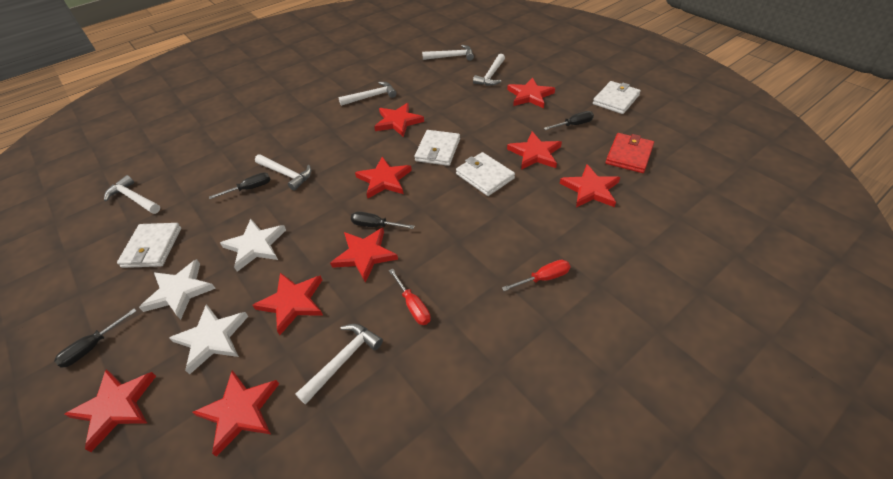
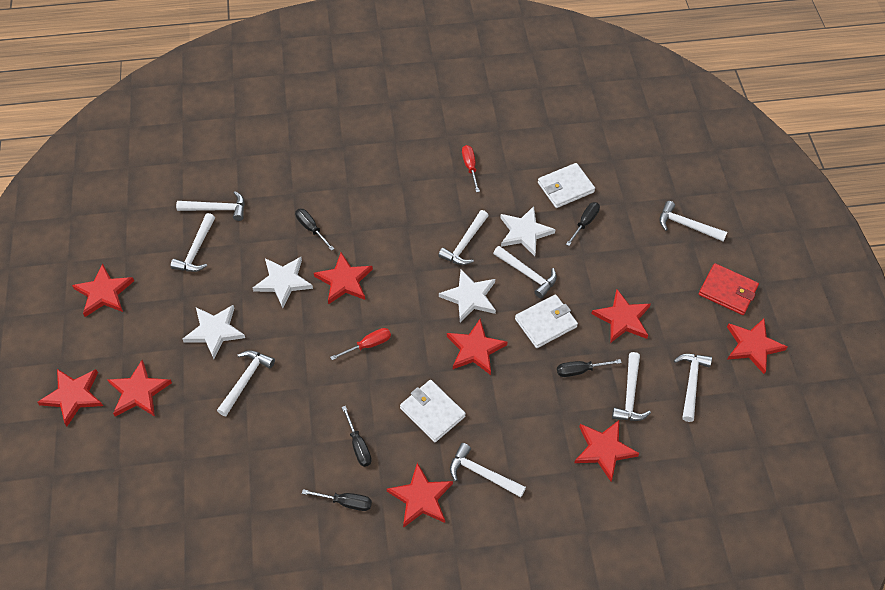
black screwdriver: 4 -> 5
white hammer: 6 -> 9
white star: 3 -> 4
white wallet: 4 -> 3

